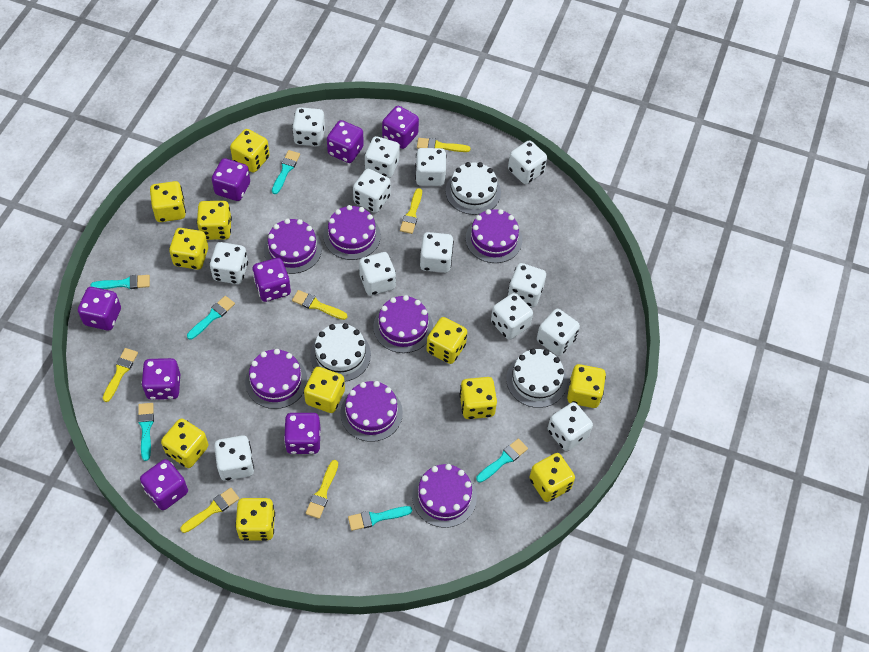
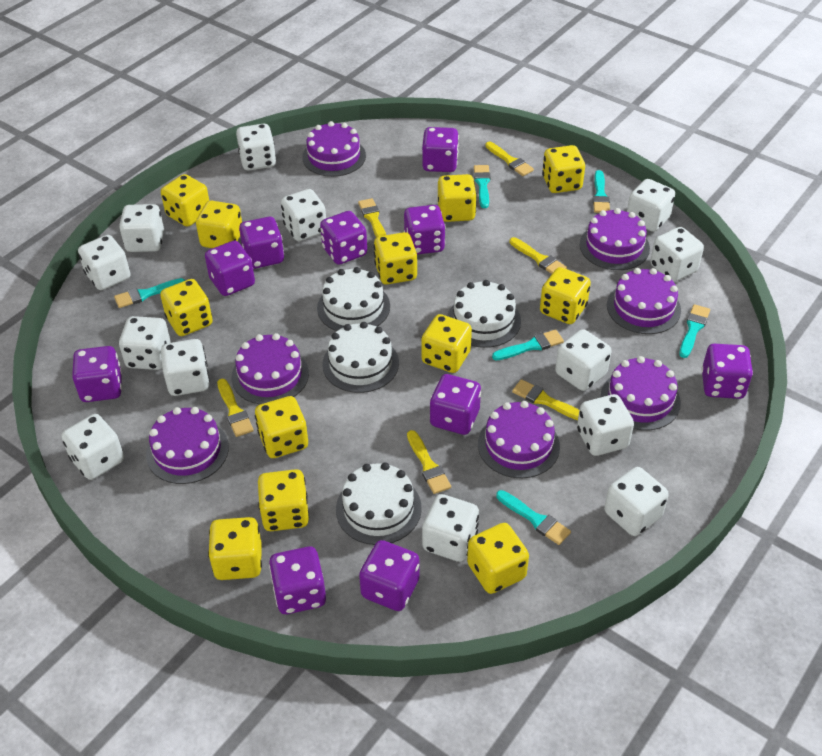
purple dice: 8 -> 10
white cake: 3 -> 4
yellow dice: 11 -> 12

